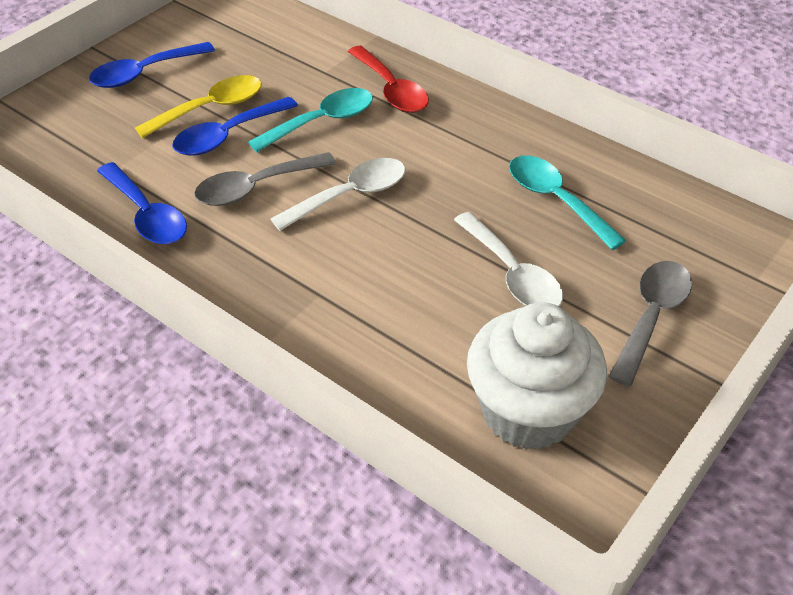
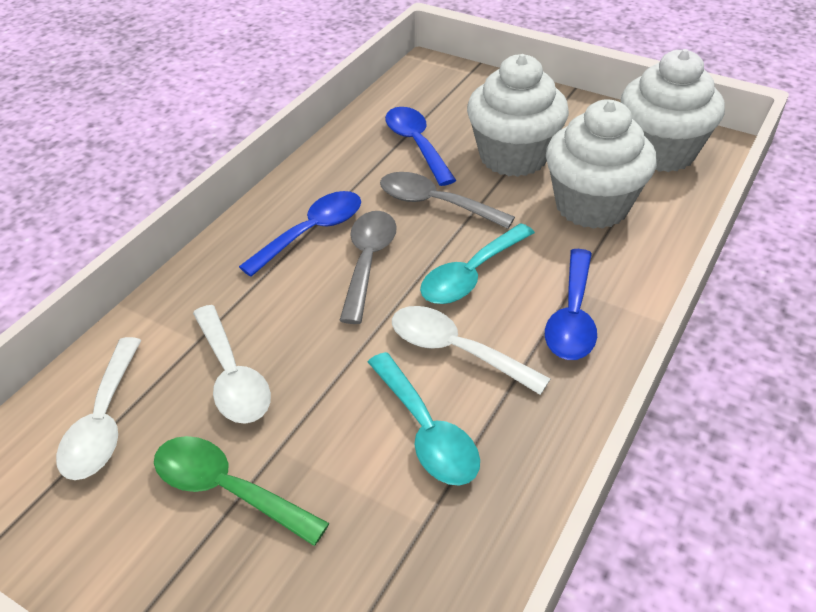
green spoon: 0 -> 1
red spoon: 1 -> 0
white cupcake: 1 -> 3
white spoon: 2 -> 3
yellow spoon: 1 -> 0

